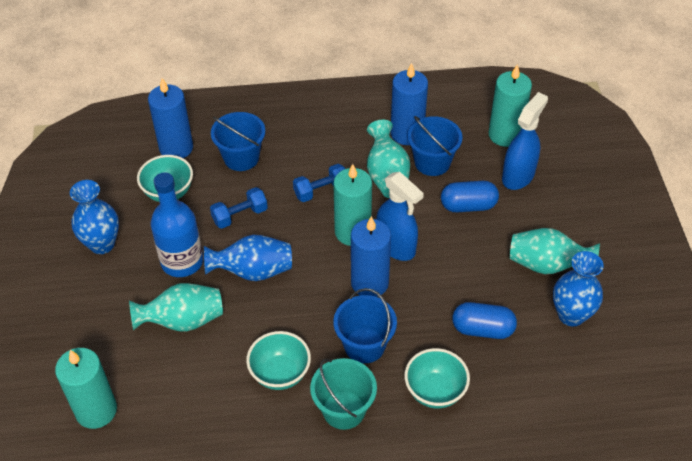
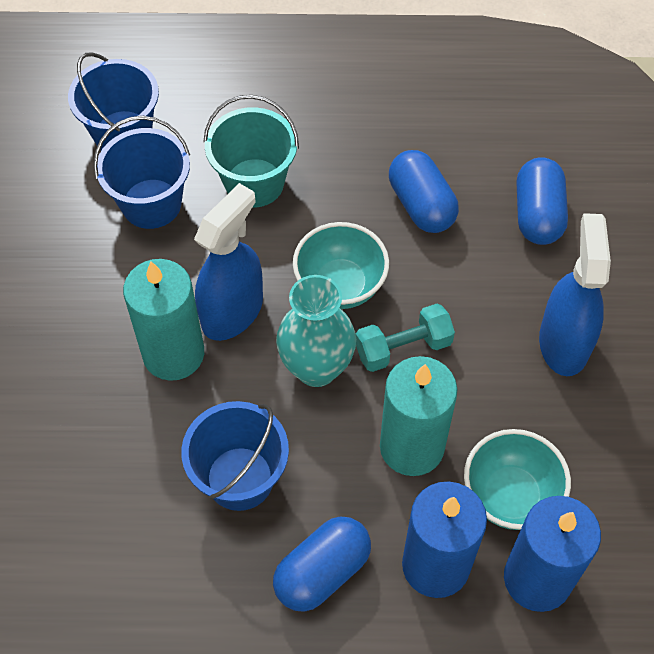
blue bottle: 1 -> 0
blue candle: 3 -> 2
blue capsule: 2 -> 3
blue dumbbell: 2 -> 0
blue vase: 3 -> 0
turquoise bowl: 3 -> 2
turquoise candle: 3 -> 2
turquoise dumbbell: 0 -> 1
turquoise vase: 3 -> 1

